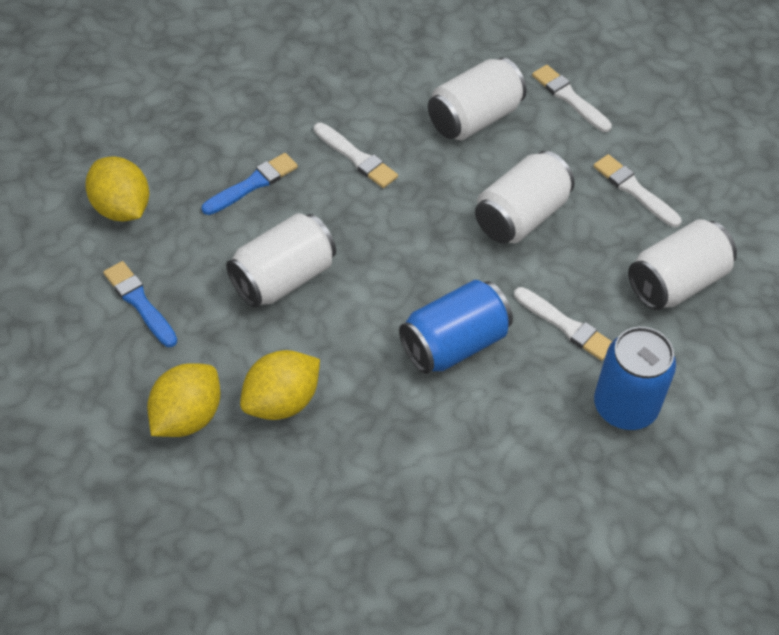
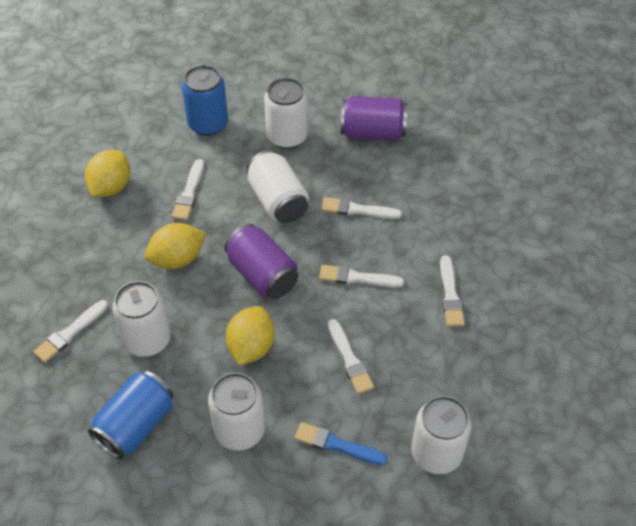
blue brush: 2 -> 1
purple can: 0 -> 2
white brush: 4 -> 6
white can: 4 -> 5

